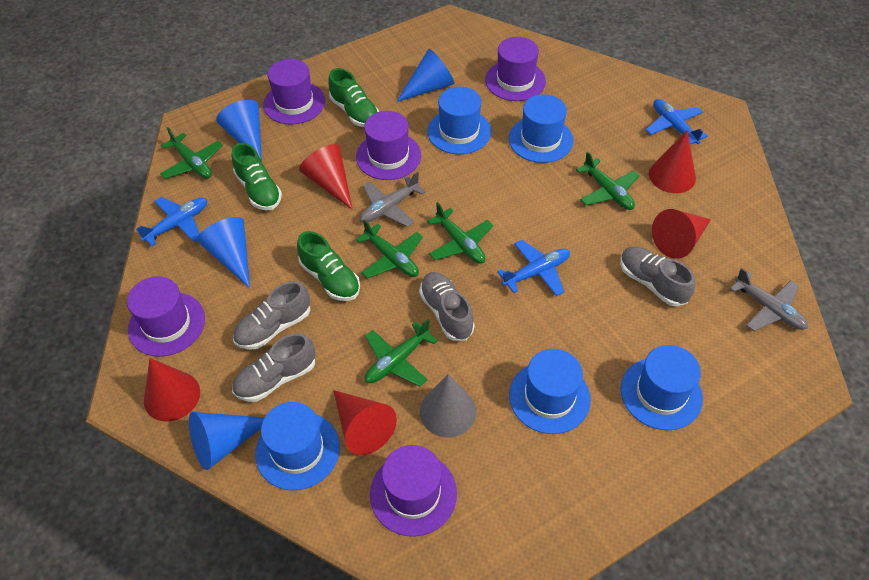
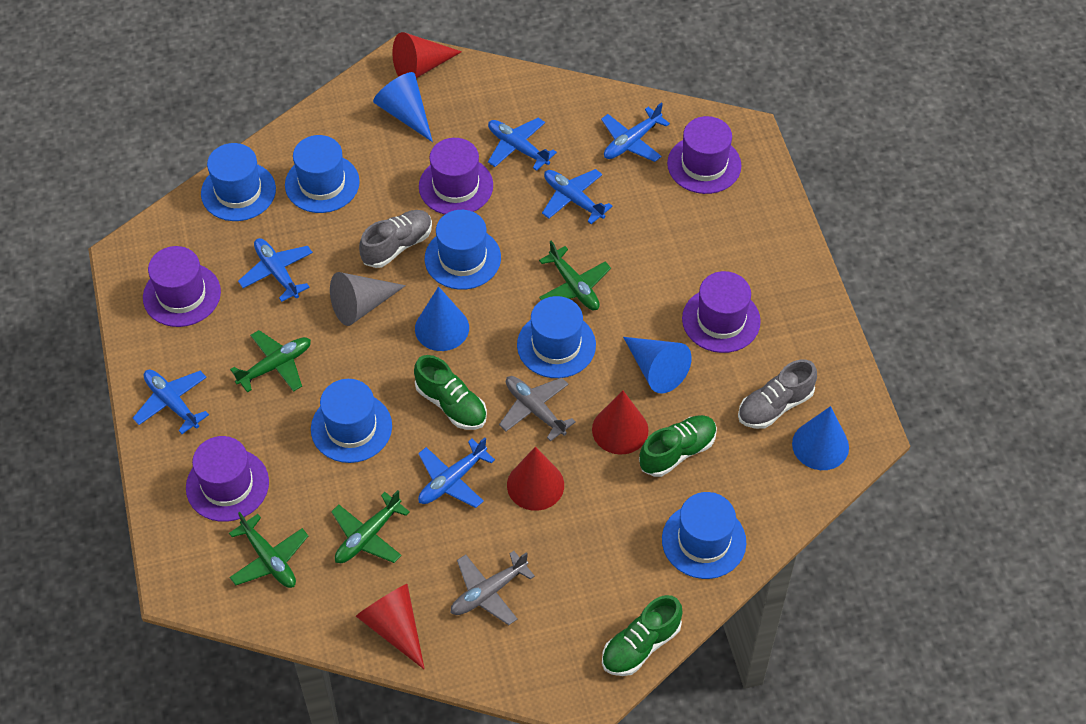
blue hat: 5 -> 6
blue plane: 3 -> 6
green plane: 5 -> 4
grey shoe: 4 -> 2
red cone: 5 -> 4

